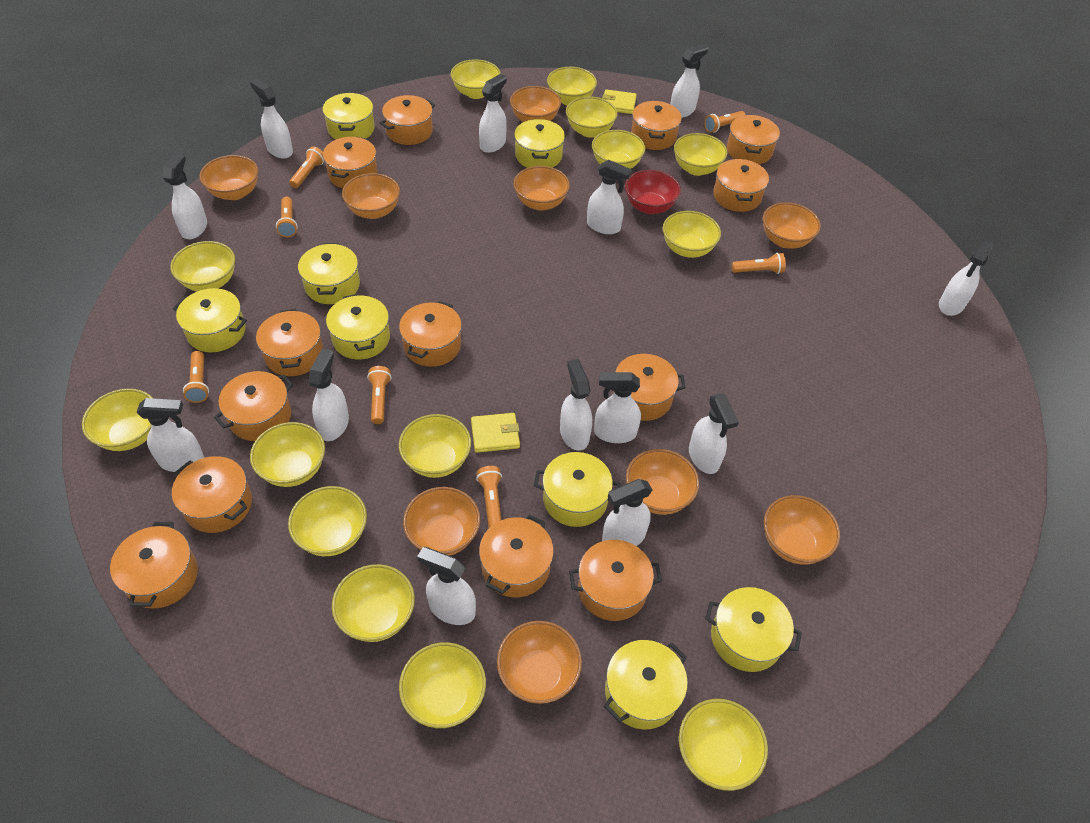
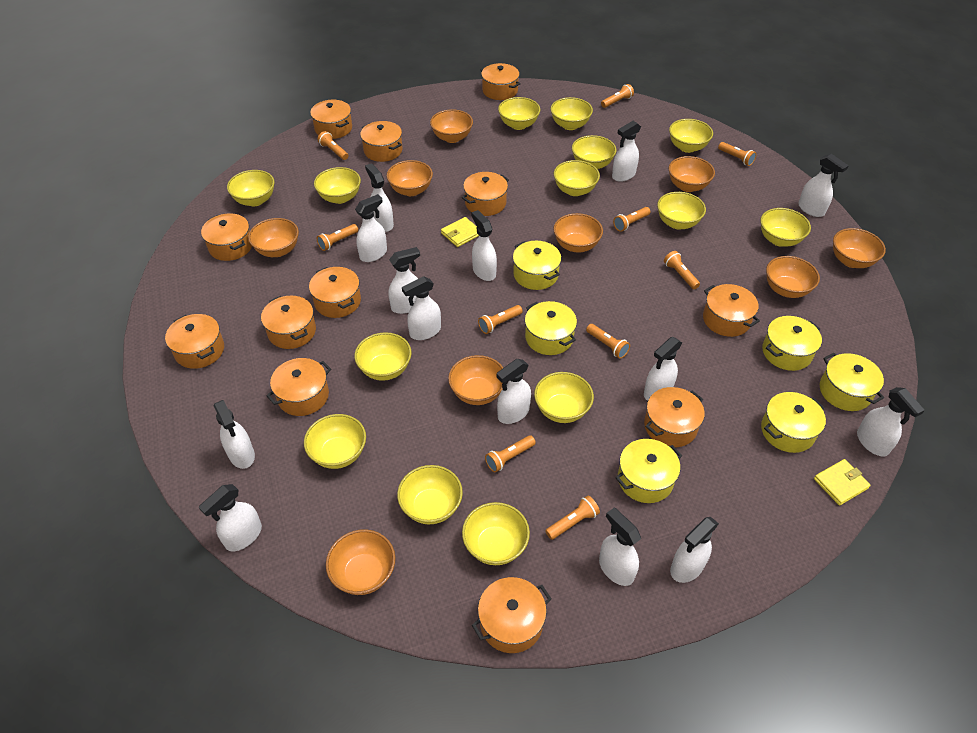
orange flashlight: 7 -> 10
orange pot: 13 -> 12
red bowl: 1 -> 0
white spray bottle: 13 -> 14
yellow pot: 8 -> 6

